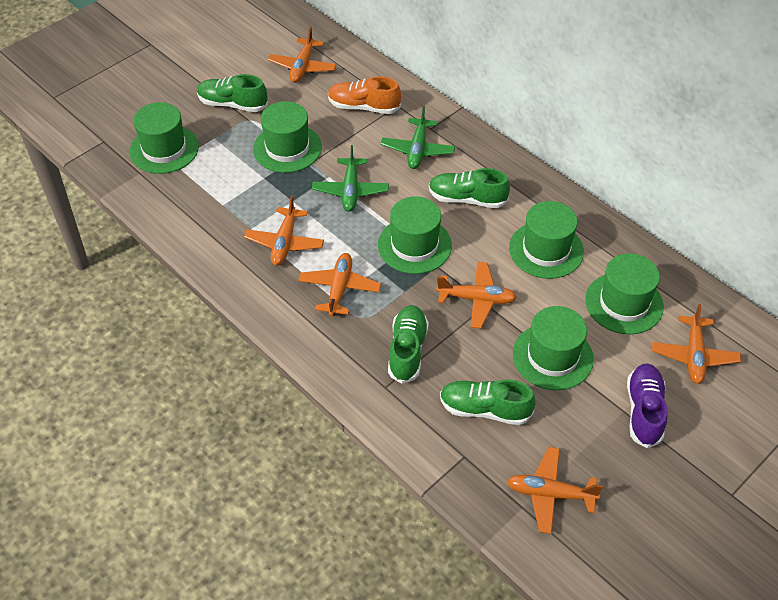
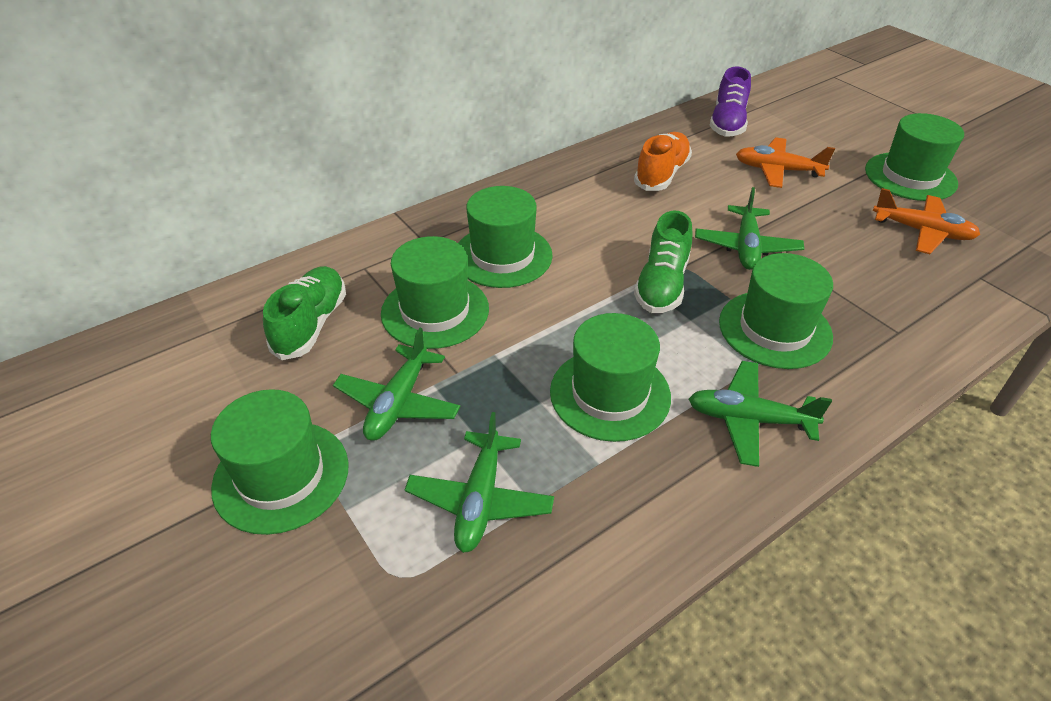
green plane: 2 -> 4
green shoe: 4 -> 2
orange plane: 6 -> 2

